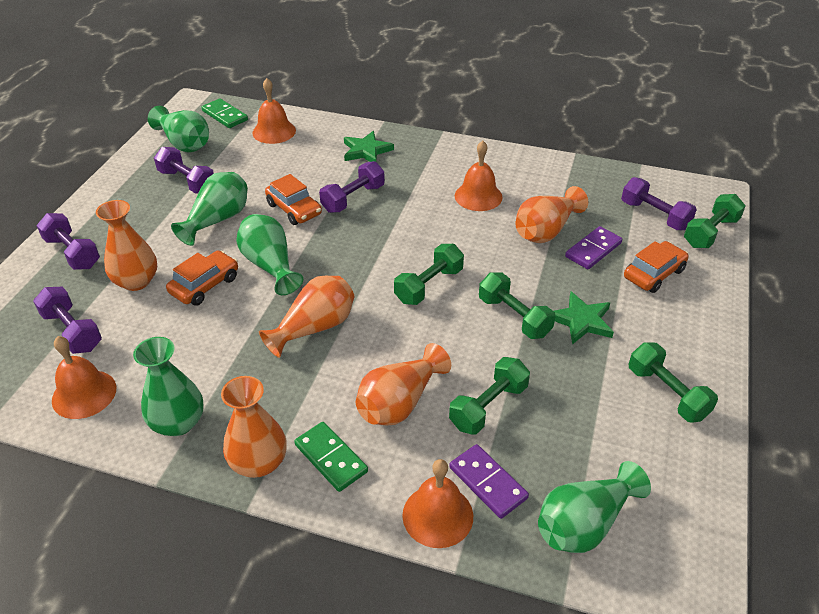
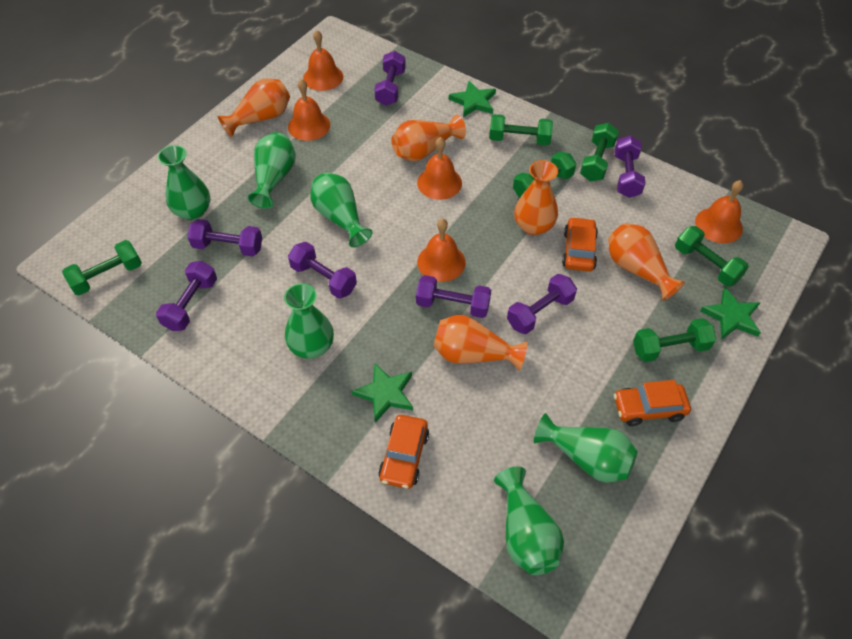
green domino: 2 -> 0
green dumbbell: 5 -> 6
green star: 2 -> 3
green vase: 5 -> 6
orange bell: 4 -> 5
purple domino: 2 -> 0
purple dumbbell: 5 -> 7

